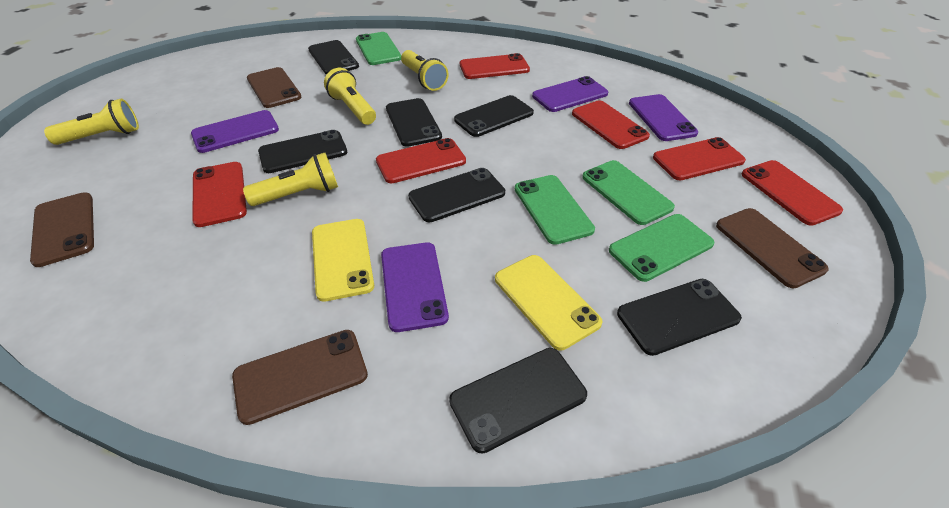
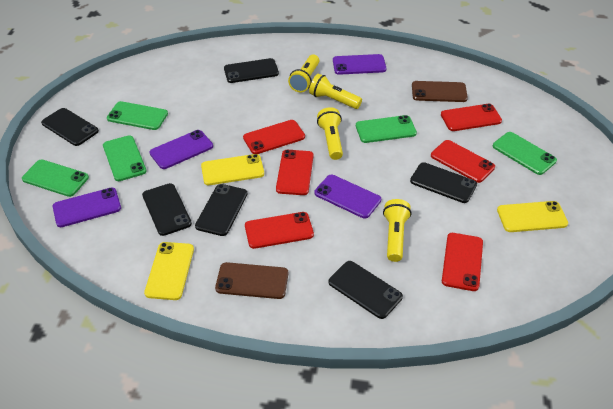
black phone: 7 -> 6
brown phone: 4 -> 2
green phone: 4 -> 5
yellow phone: 2 -> 3

